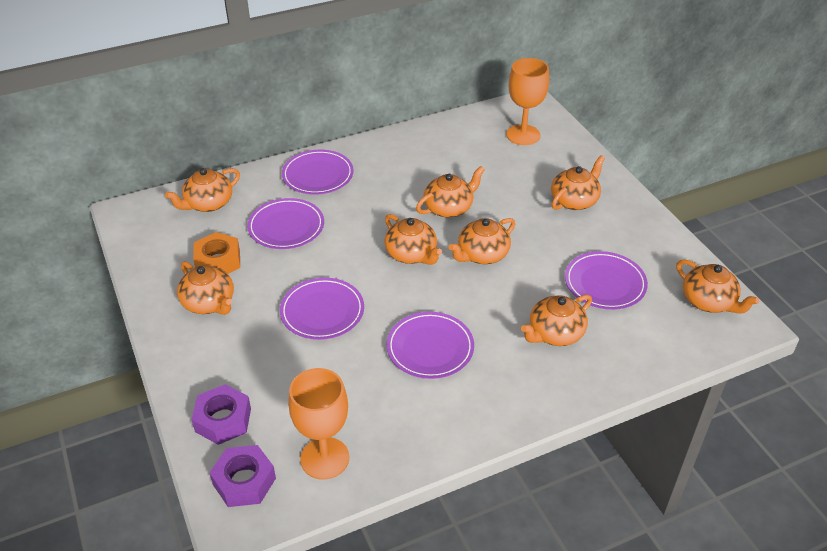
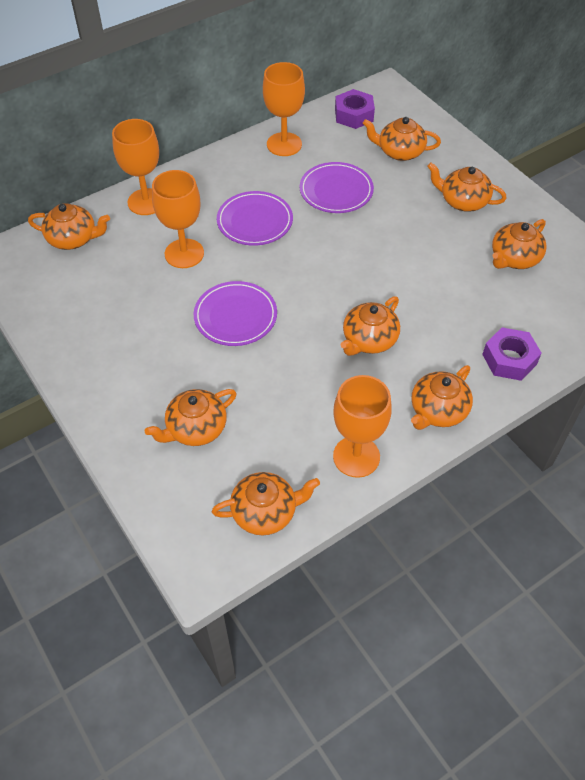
orange goblet: 2 -> 4
orange nut: 1 -> 0
purple plate: 5 -> 3

